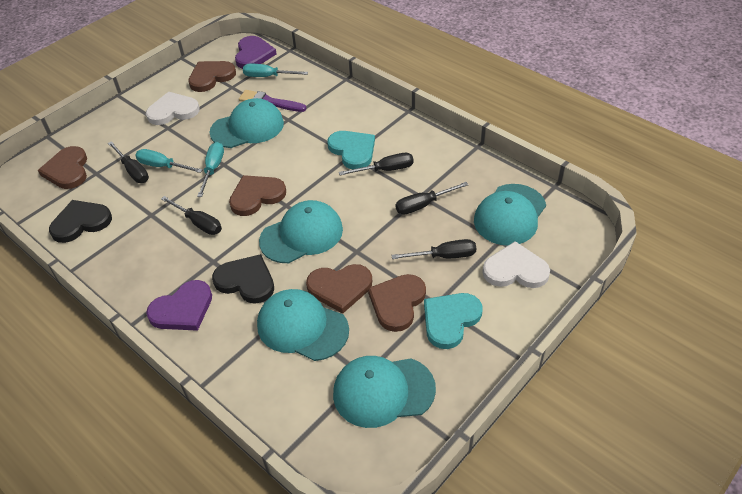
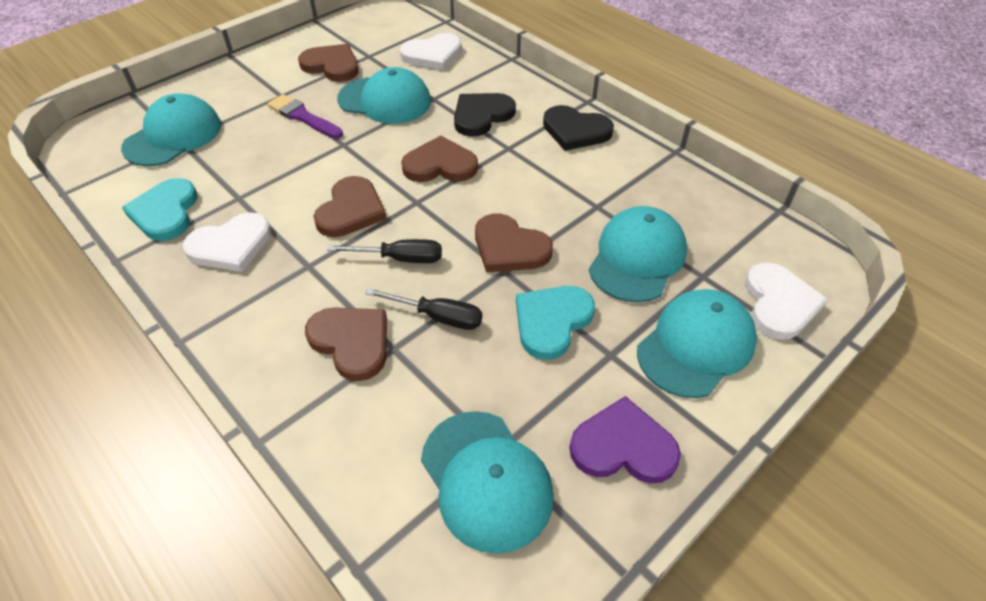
black screwdriver: 5 -> 2
purple heart: 2 -> 1
turquoise screwdriver: 3 -> 0
white heart: 2 -> 3

